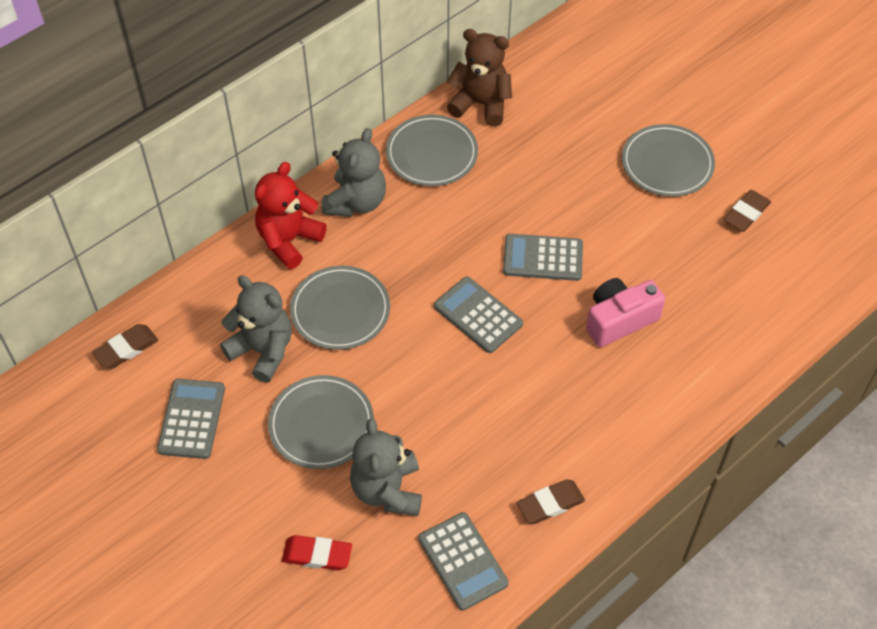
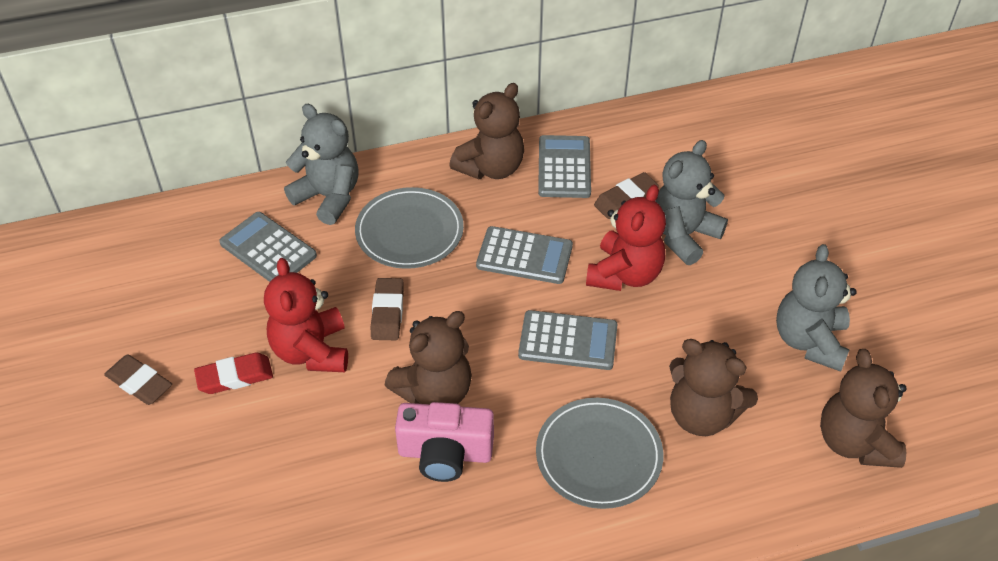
brown teddy bear: 1 -> 4
grey plate: 4 -> 2
red teddy bear: 1 -> 2

